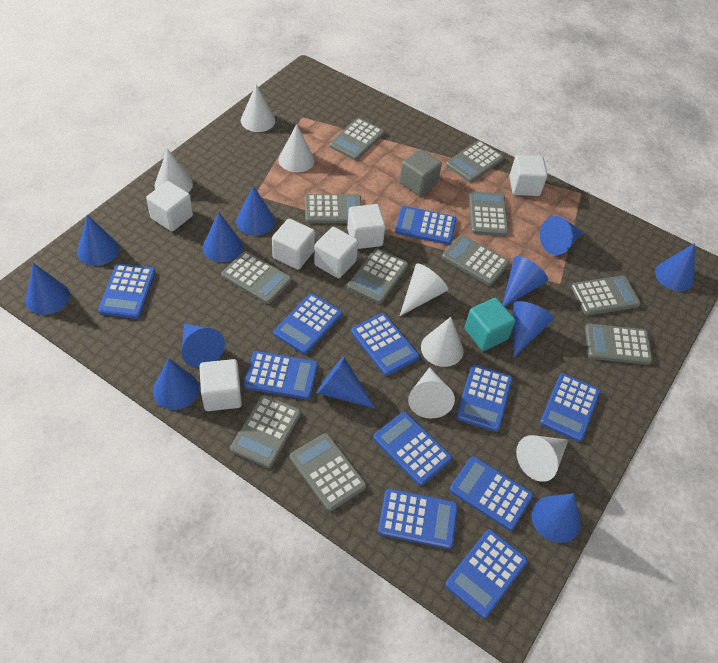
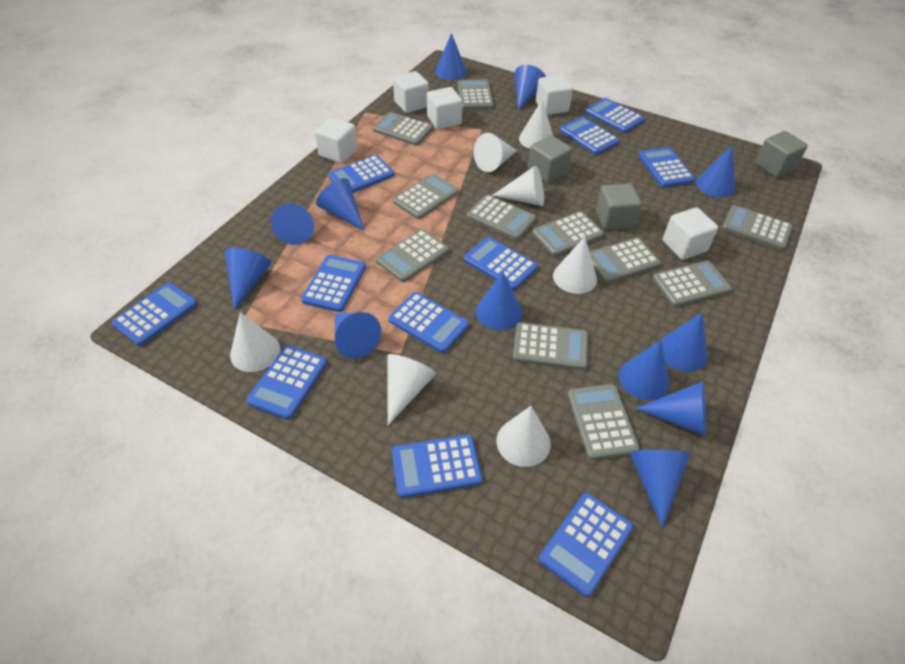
grey cube: 1 -> 3
turquoise cube: 1 -> 0
white cube: 6 -> 5

